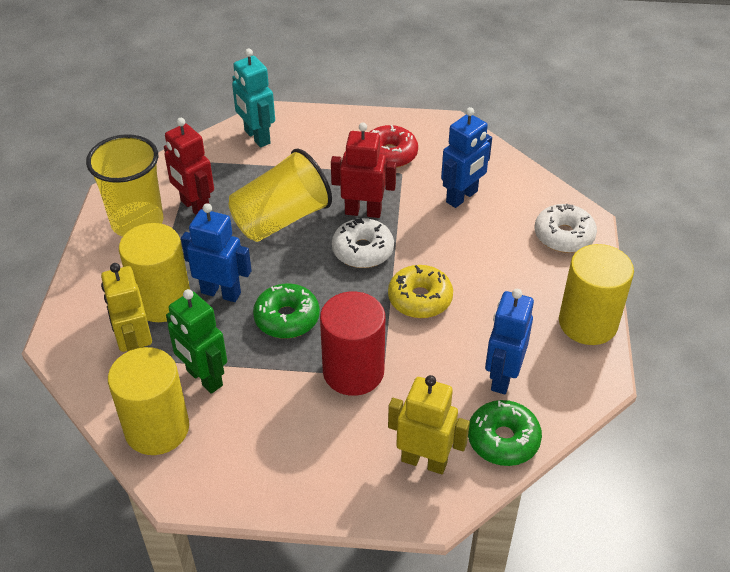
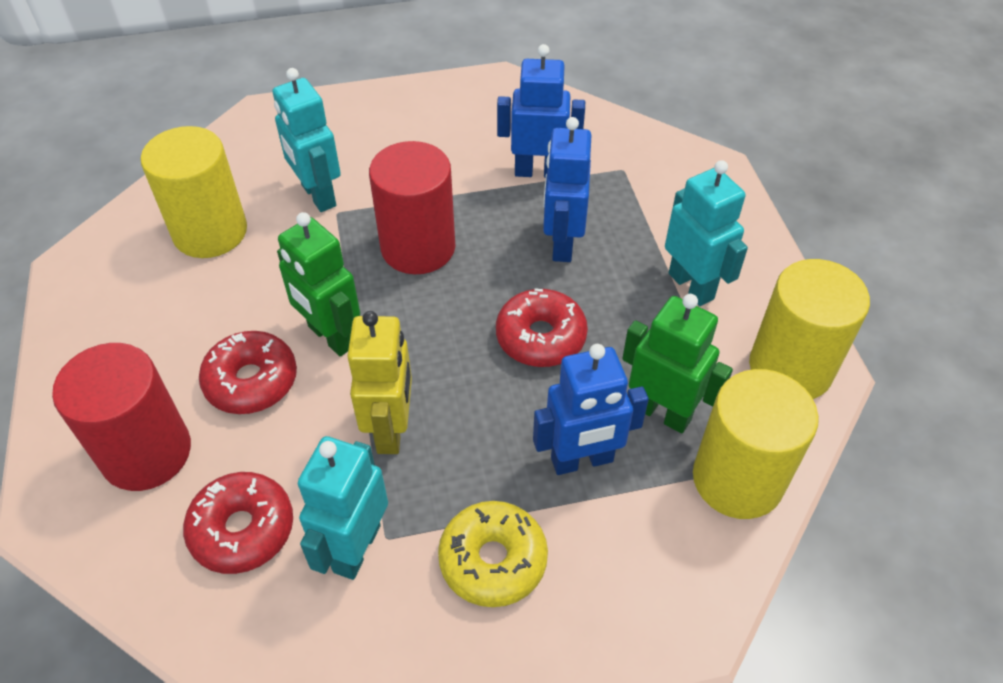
green donut: 2 -> 0
green robot: 1 -> 2
red cylinder: 1 -> 2
red donut: 1 -> 3
red robot: 2 -> 0
turquoise robot: 1 -> 3
white donut: 2 -> 0
yellow cup: 2 -> 0
yellow robot: 2 -> 1

